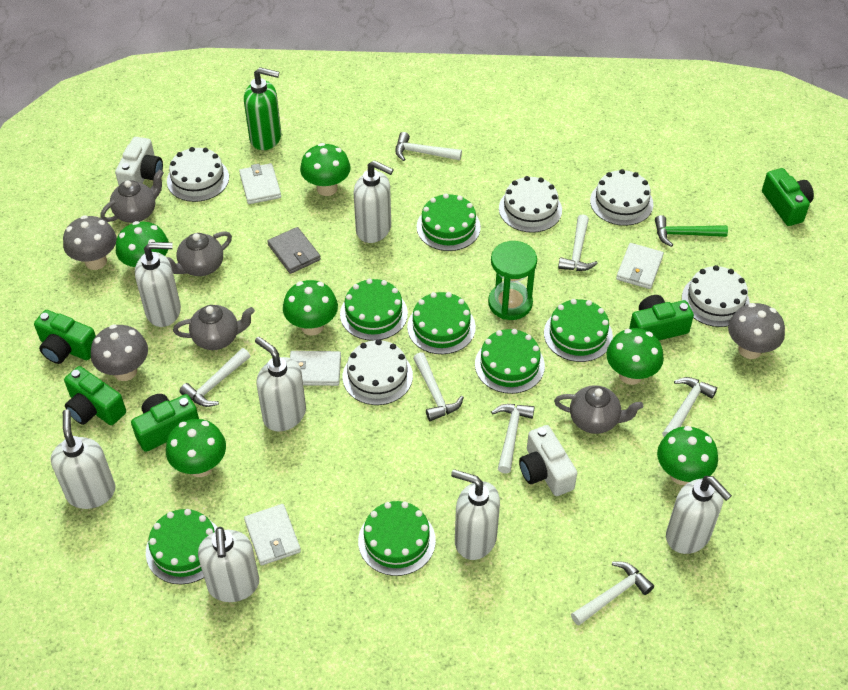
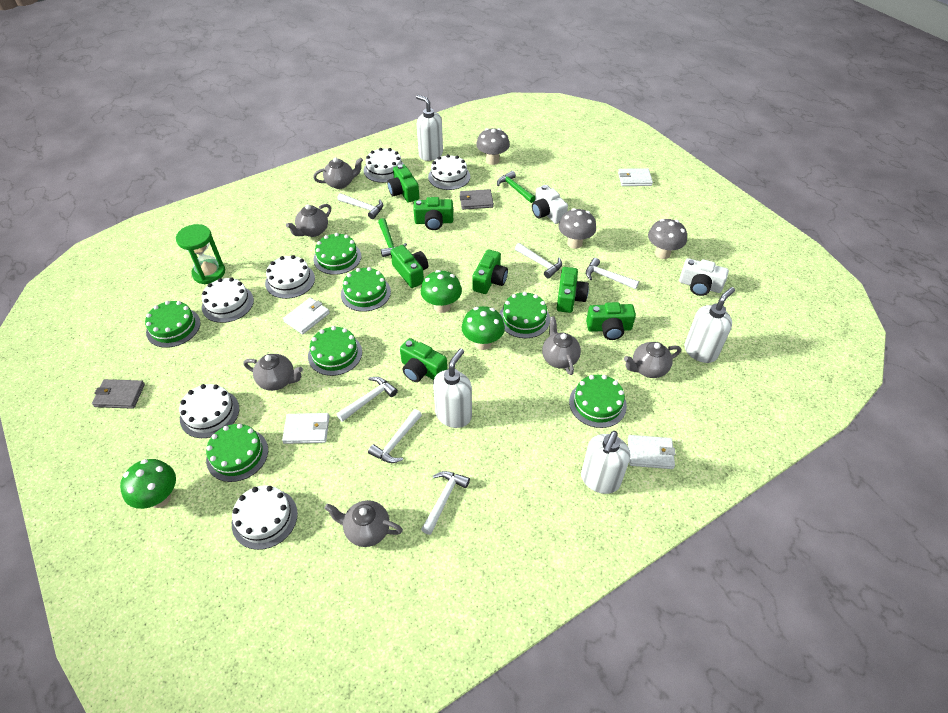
green camera: 5 -> 7
green hammer: 1 -> 2
green mushroom: 6 -> 3
green soap dispenser: 1 -> 0
grey teapot: 4 -> 6
grey wallet: 1 -> 2
white cake: 5 -> 6
white hammer: 7 -> 6
white soap dispenser: 7 -> 4

